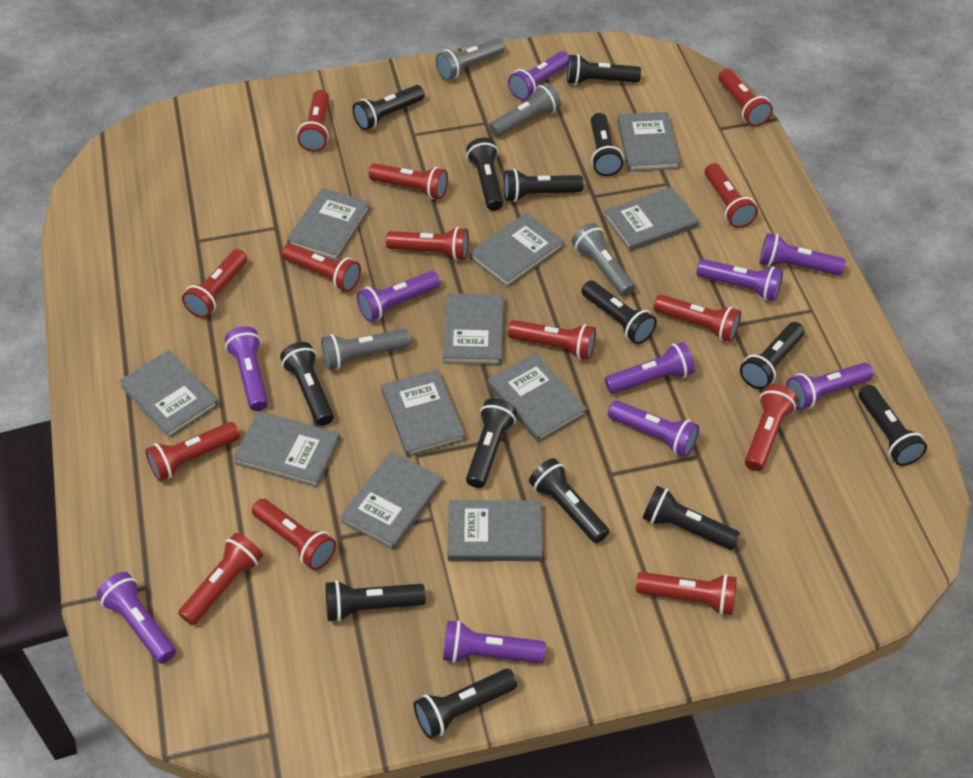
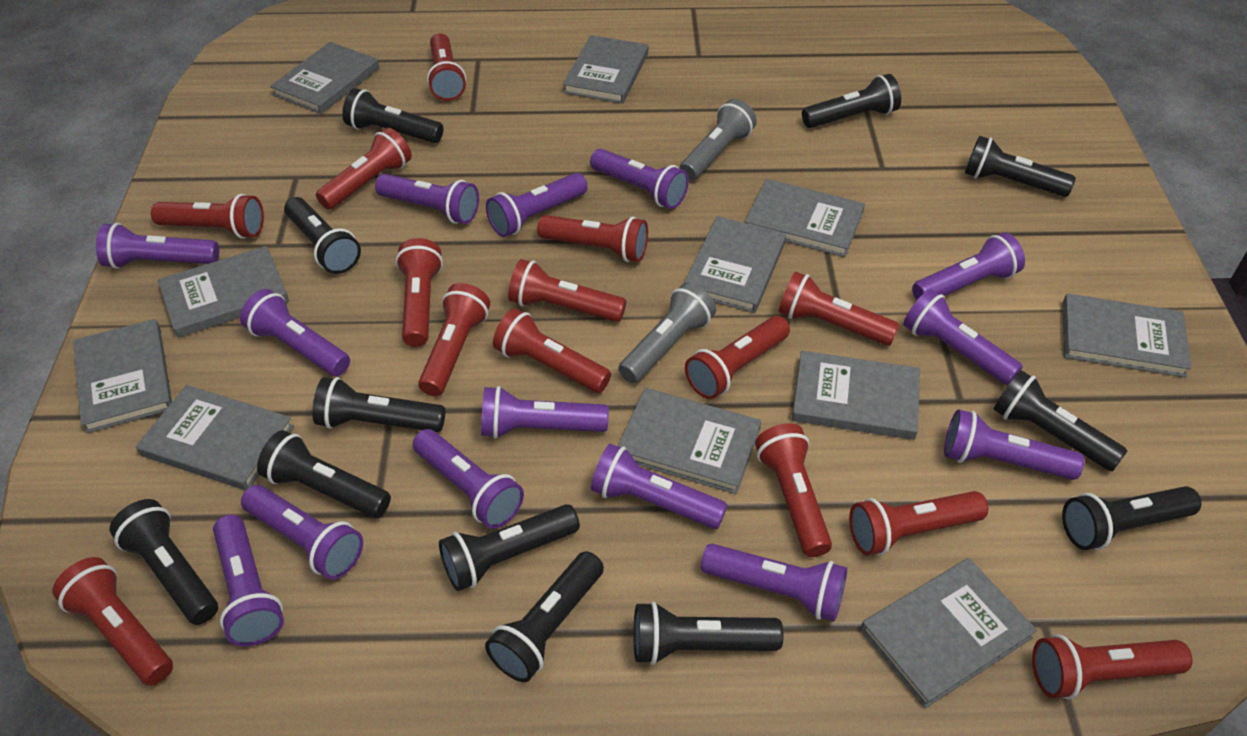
black flashlight: 14 -> 12
grey flashlight: 4 -> 2
purple flashlight: 10 -> 14

